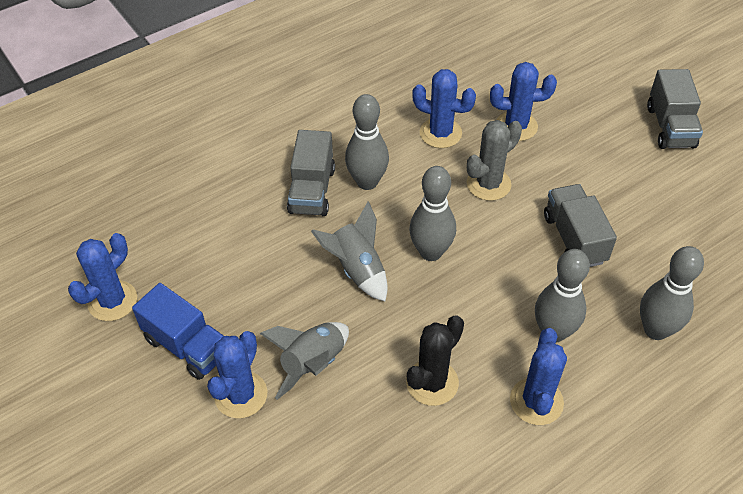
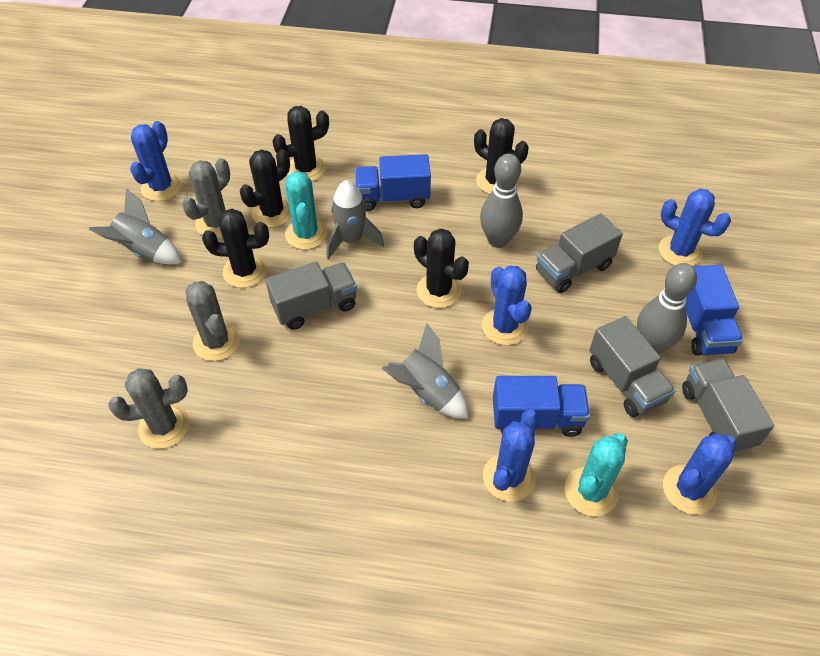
black cactus: 1 -> 5
blue truck: 1 -> 3
grey bowling pin: 4 -> 2
grey cactus: 1 -> 3
grey rocket: 2 -> 3
grey truck: 3 -> 4
turquoise cactus: 0 -> 2

